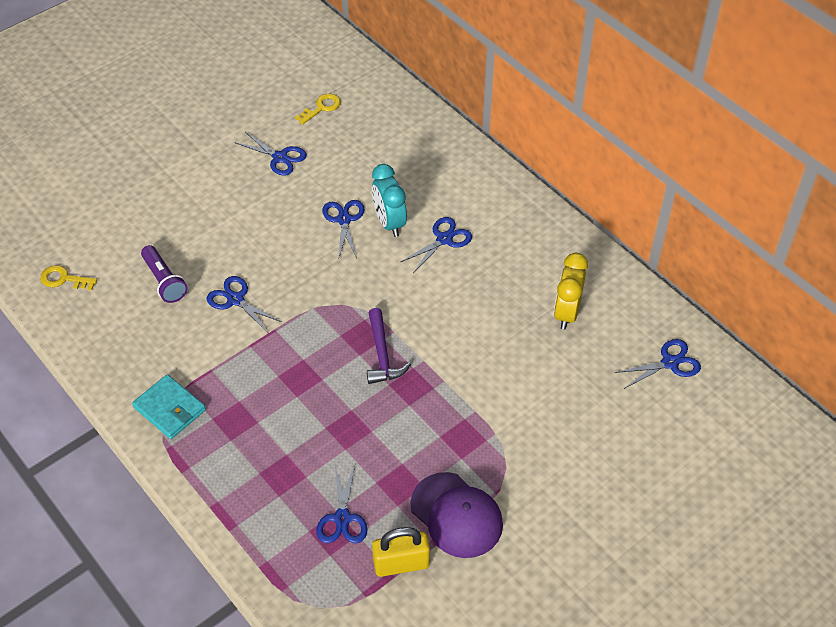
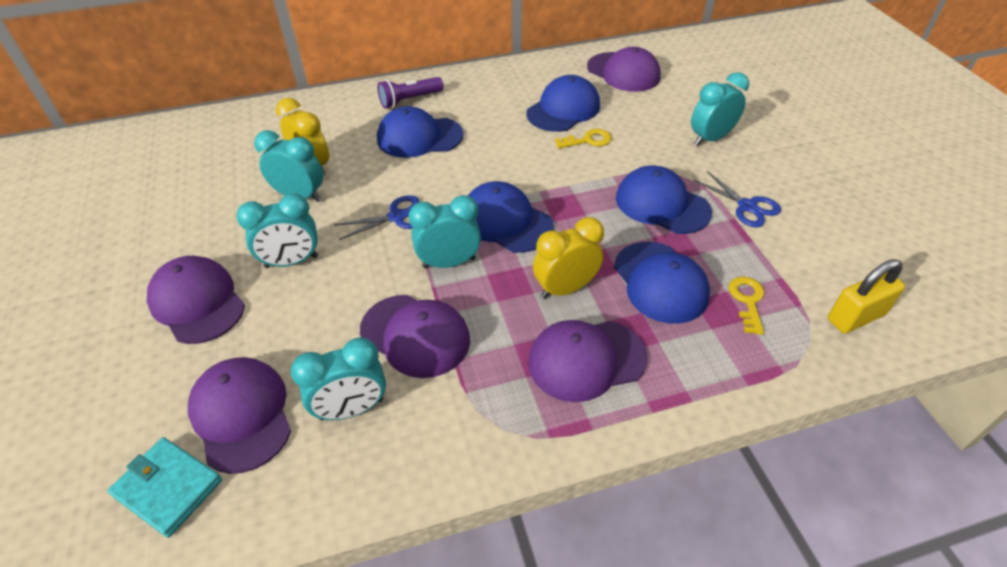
blue cap: 0 -> 5
blue scissors: 6 -> 2
purple cap: 1 -> 5
purple hammer: 1 -> 0
turquoise clock: 1 -> 5
yellow clock: 1 -> 2

